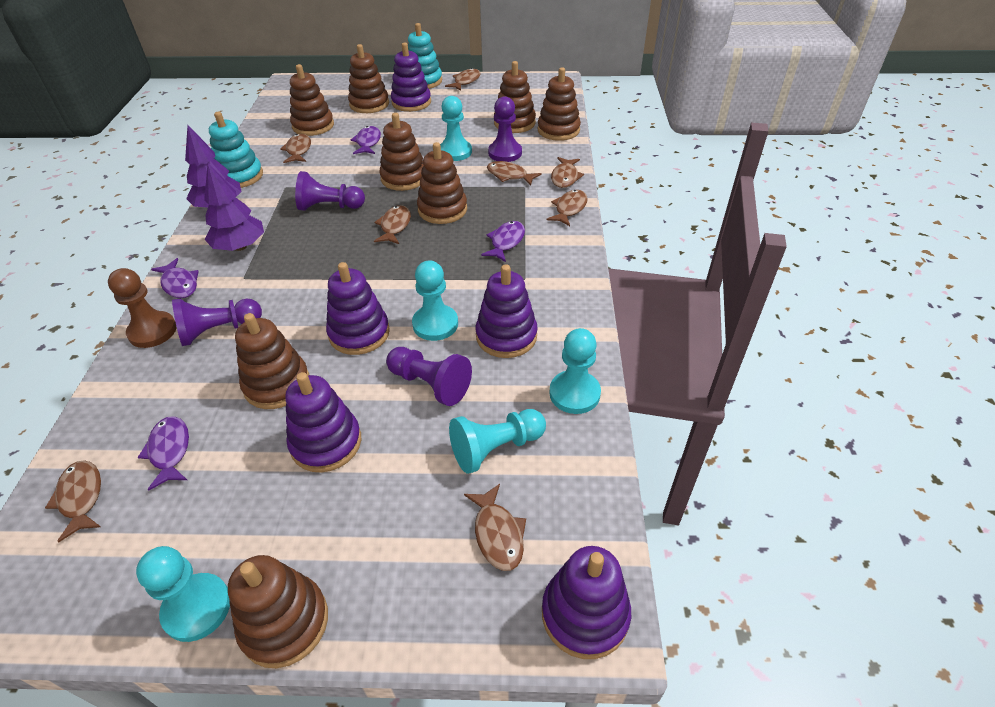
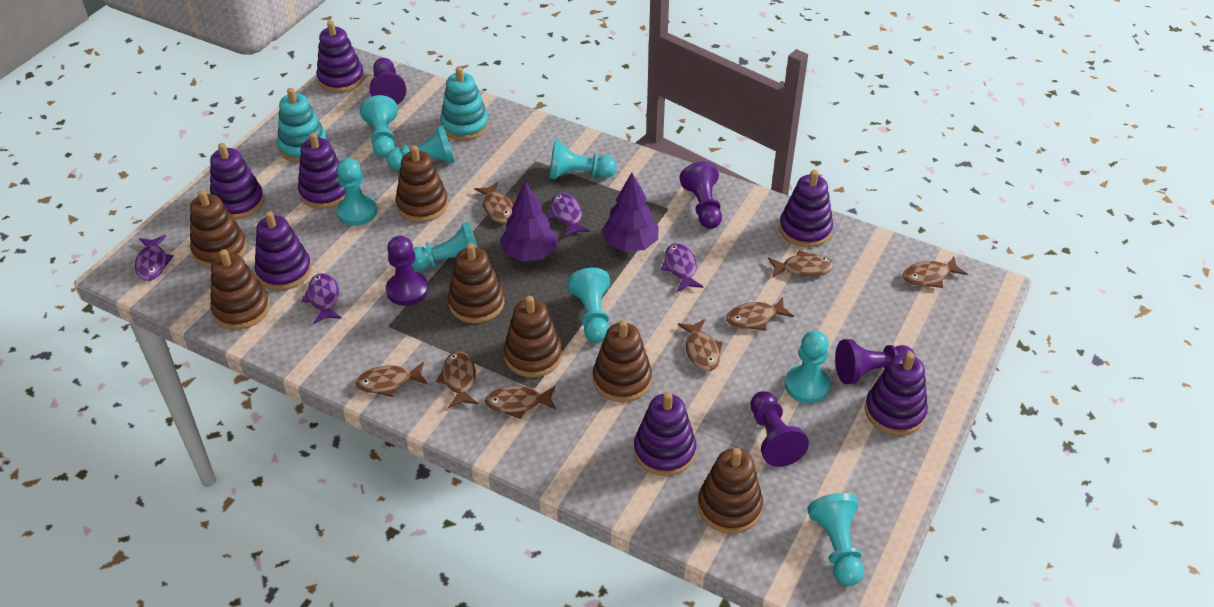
brown pawn: 1 -> 0
brown stacking toy: 8 -> 7
purple pawn: 4 -> 5
purple stacking toy: 5 -> 7
turquoise pawn: 5 -> 8

